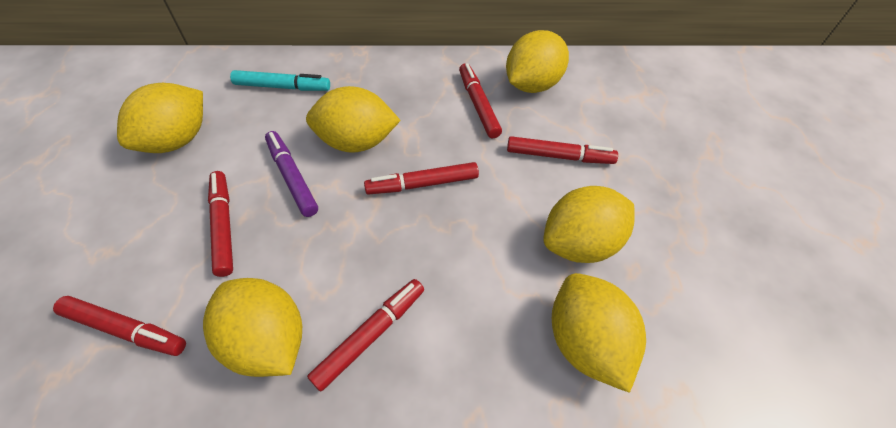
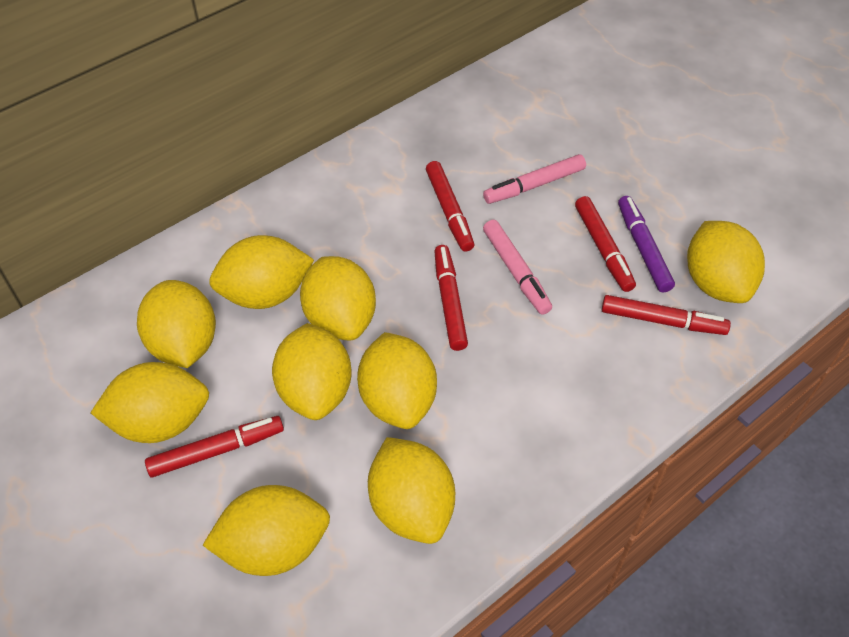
pink marker: 0 -> 2
red marker: 6 -> 5
turquoise marker: 1 -> 0
yellow lemon: 6 -> 9

